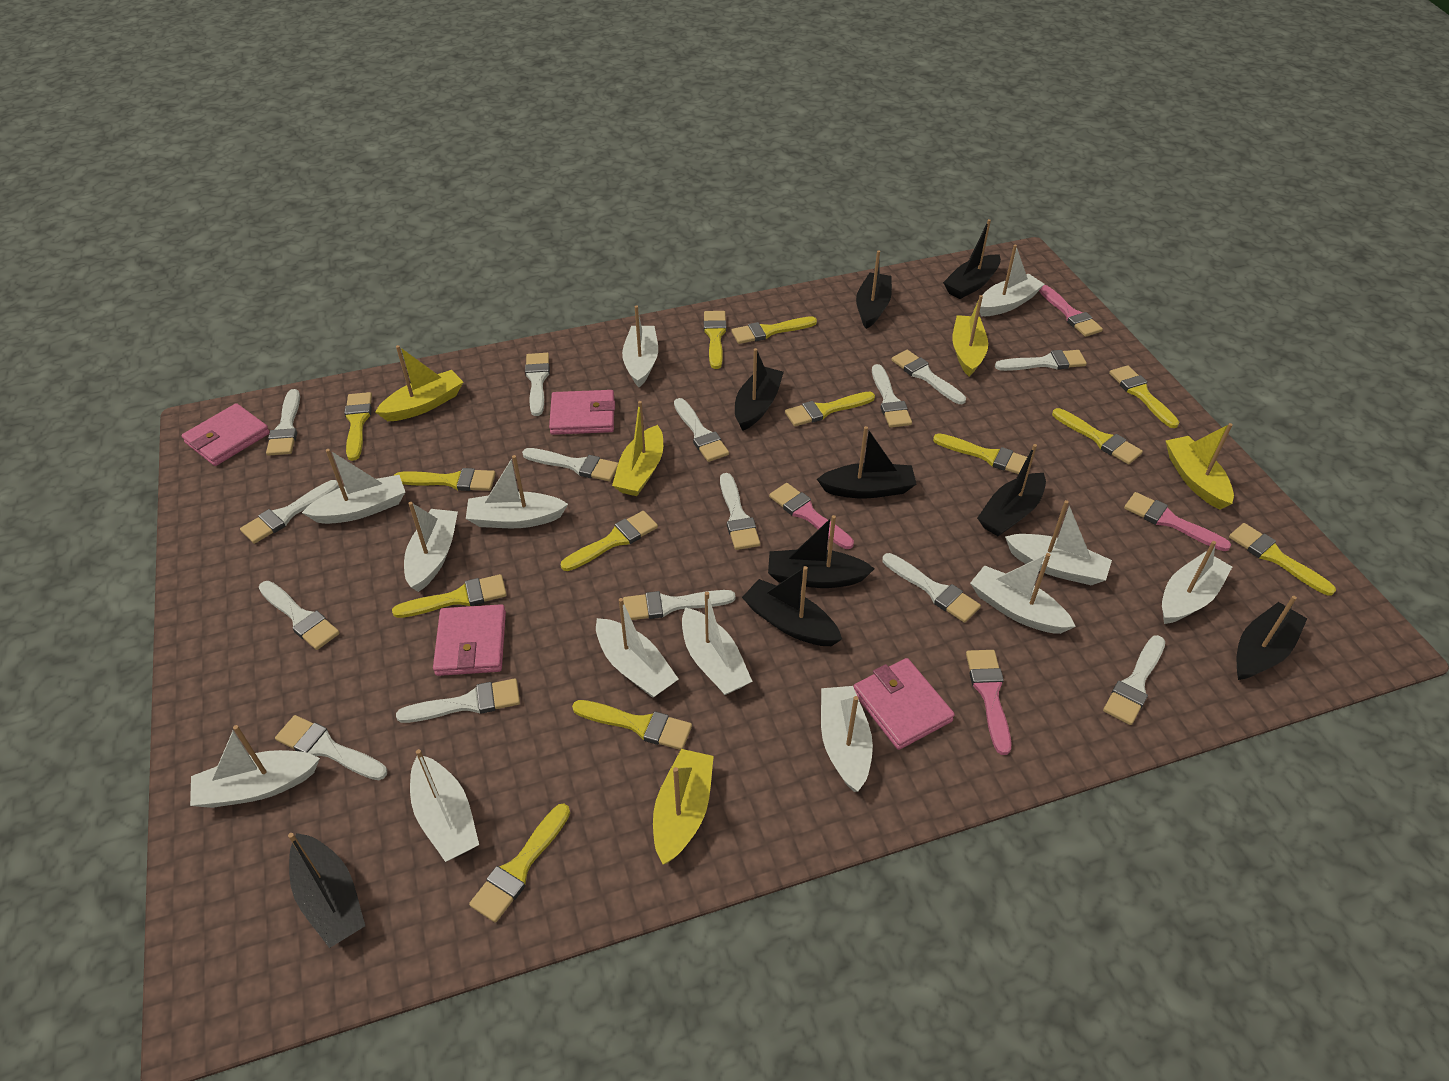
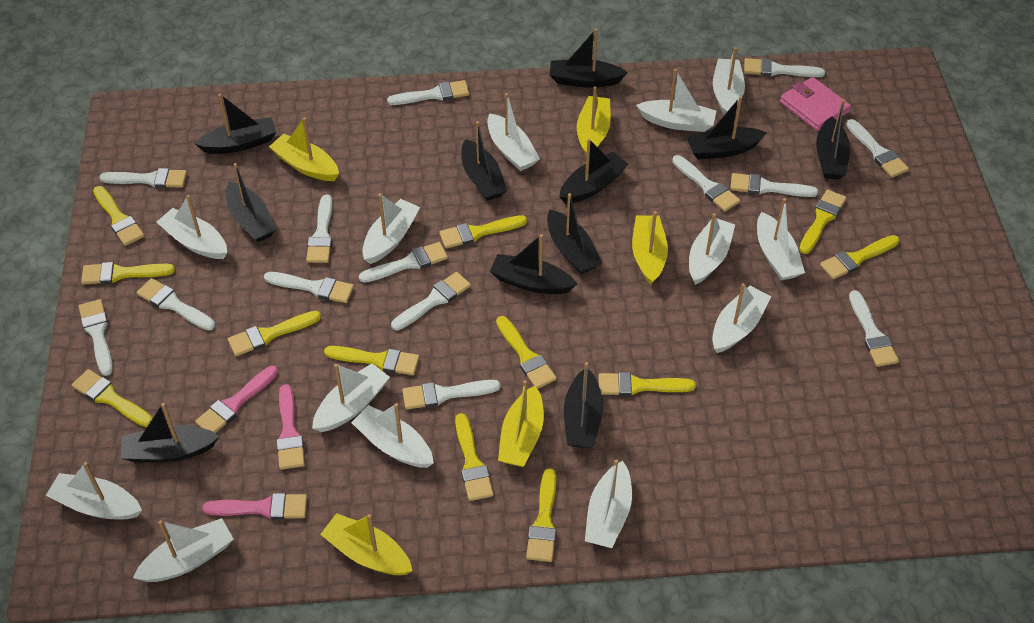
black boat: 9 -> 11
pink brush: 4 -> 3
pink wallet: 4 -> 1
white brush: 15 -> 14
yellow brush: 13 -> 12

